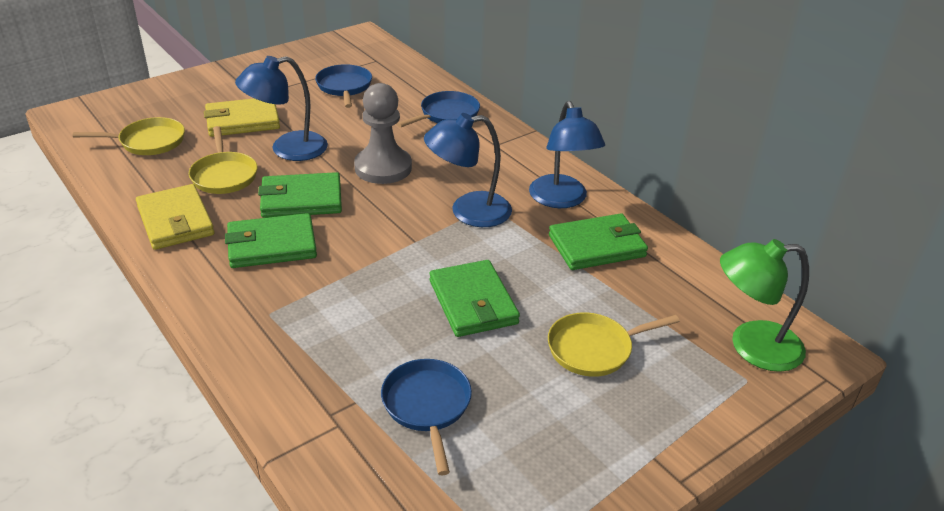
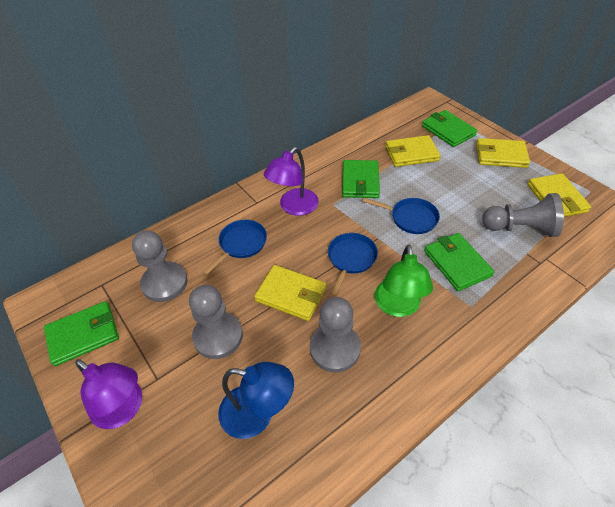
blue lamp: 3 -> 1
grey pawn: 1 -> 4
purple lamp: 0 -> 2
yellow pan: 3 -> 0
yellow wallet: 2 -> 4

